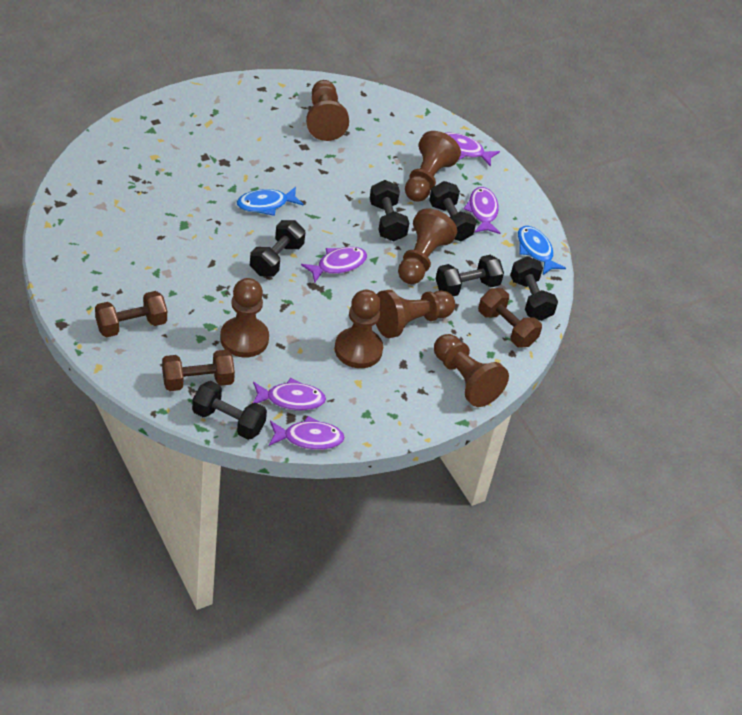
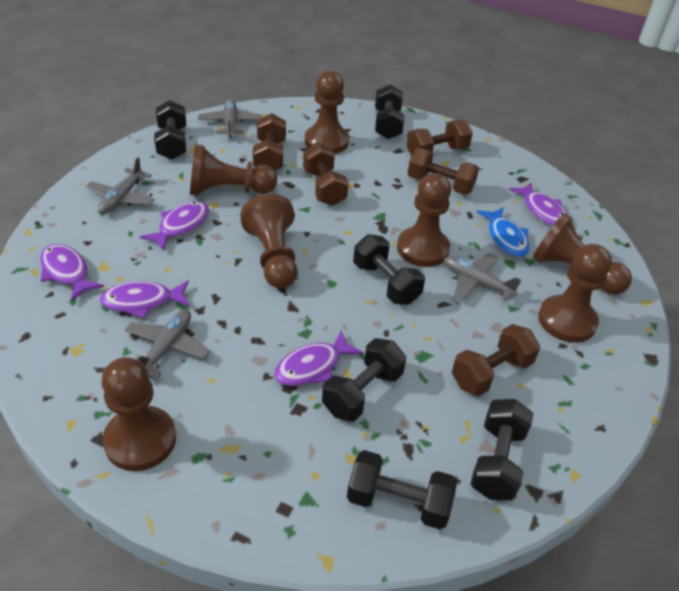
blue fish: 2 -> 1
brown dumbbell: 3 -> 5
grey plane: 0 -> 4

